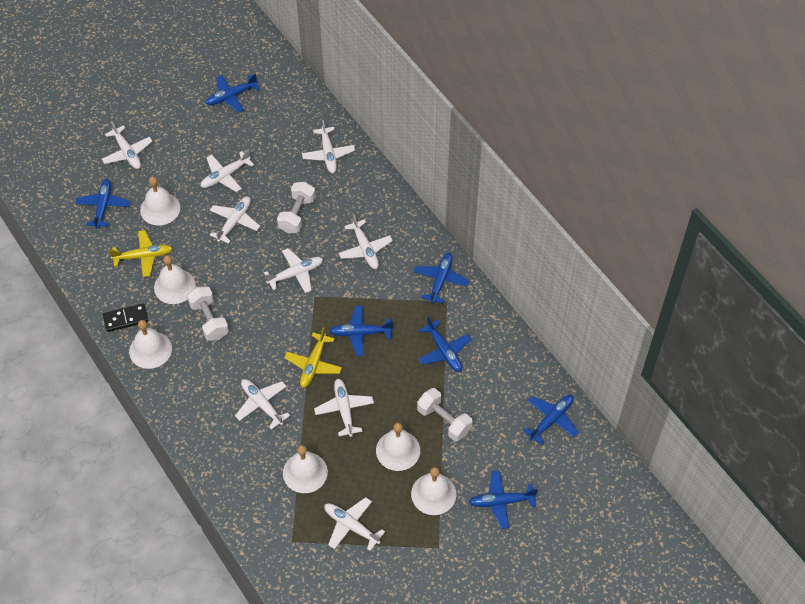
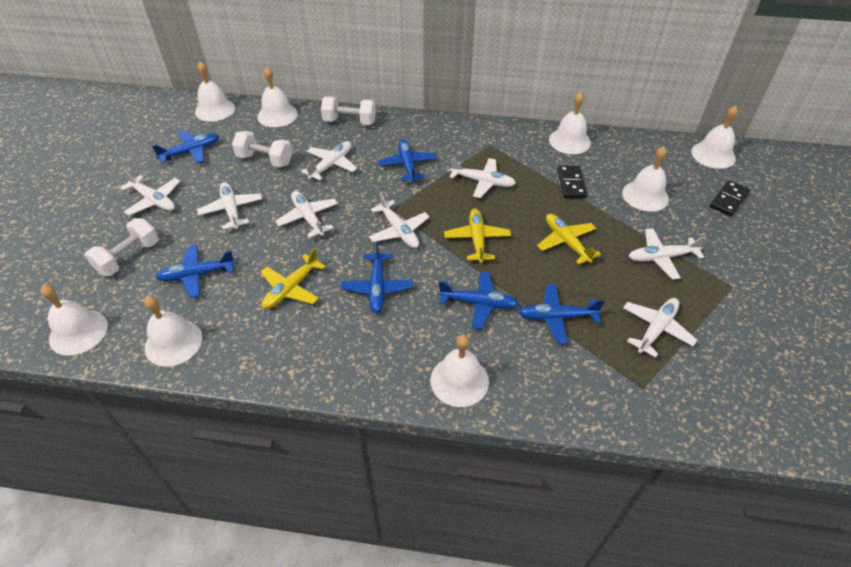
black domino: 1 -> 2
blue plane: 7 -> 6
white bell: 6 -> 8
white plane: 9 -> 8
yellow plane: 2 -> 3

